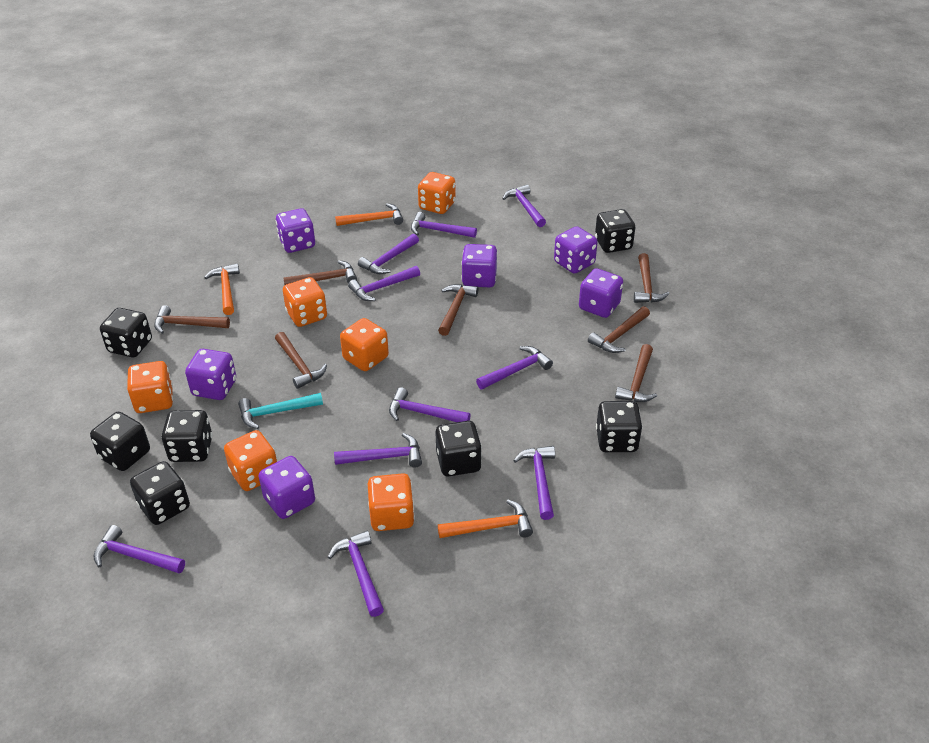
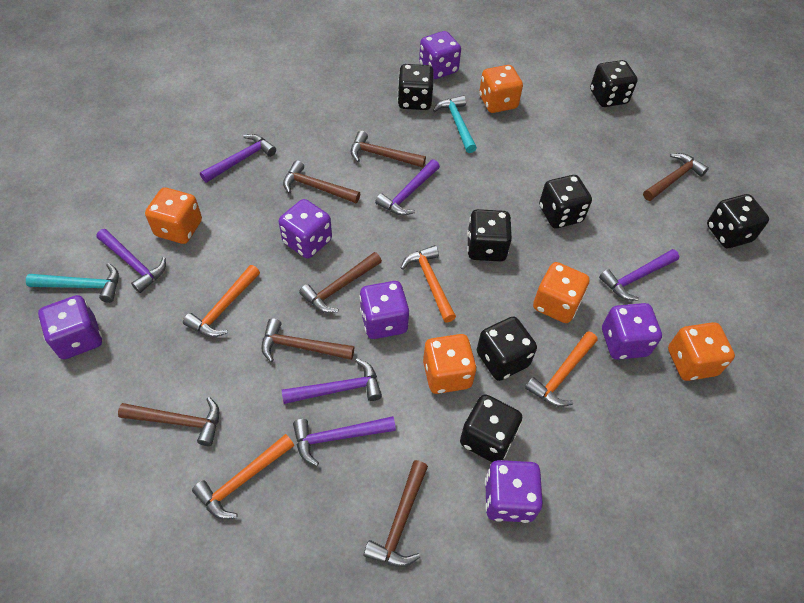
orange dice: 6 -> 5
orange hammer: 3 -> 4
purple hammer: 10 -> 6
turquoise hammer: 1 -> 2

